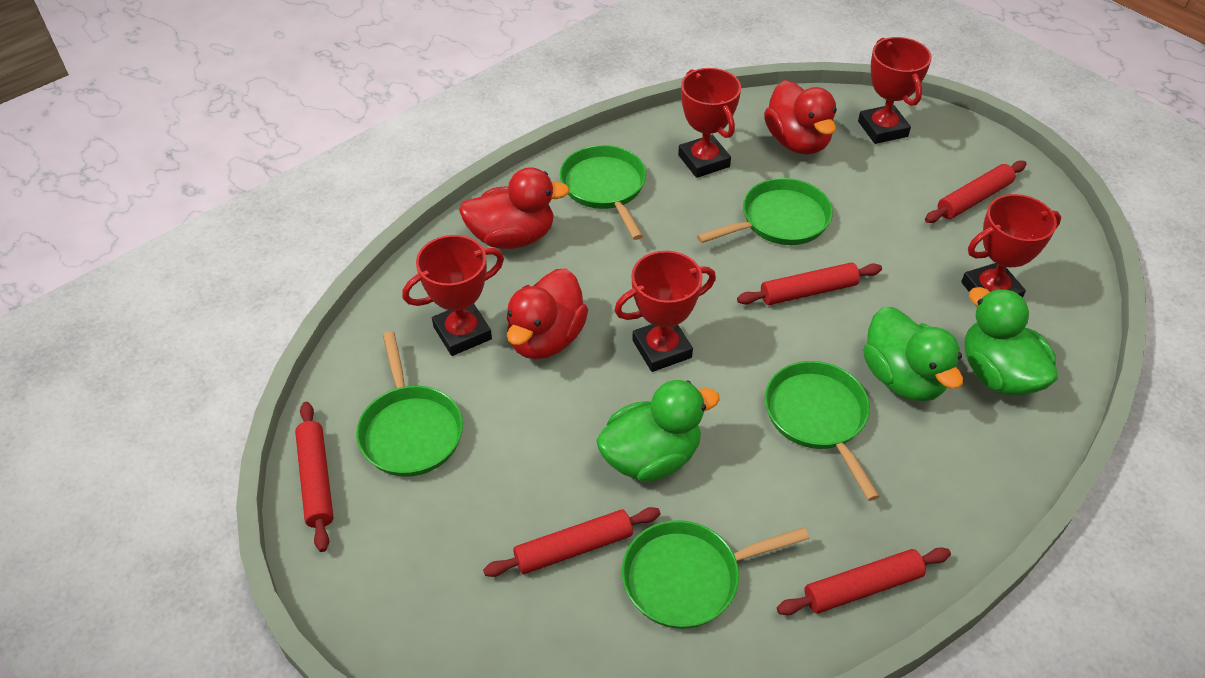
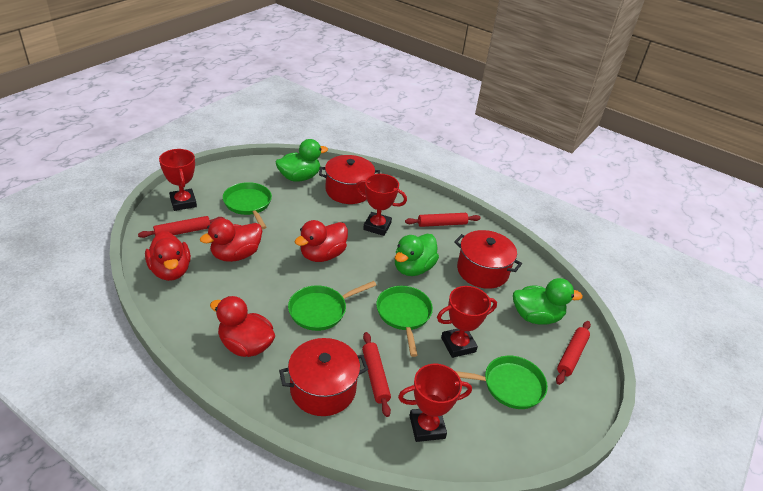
green pan: 5 -> 4
red duck: 3 -> 4
red pot: 0 -> 3
red rolling pin: 5 -> 4
red trophy: 5 -> 4

